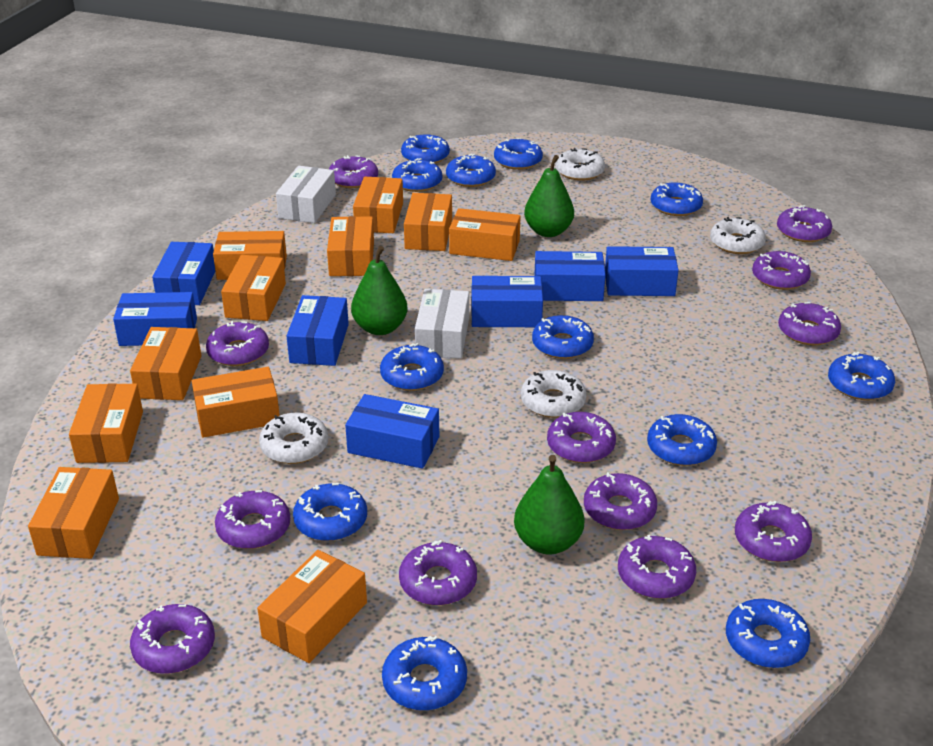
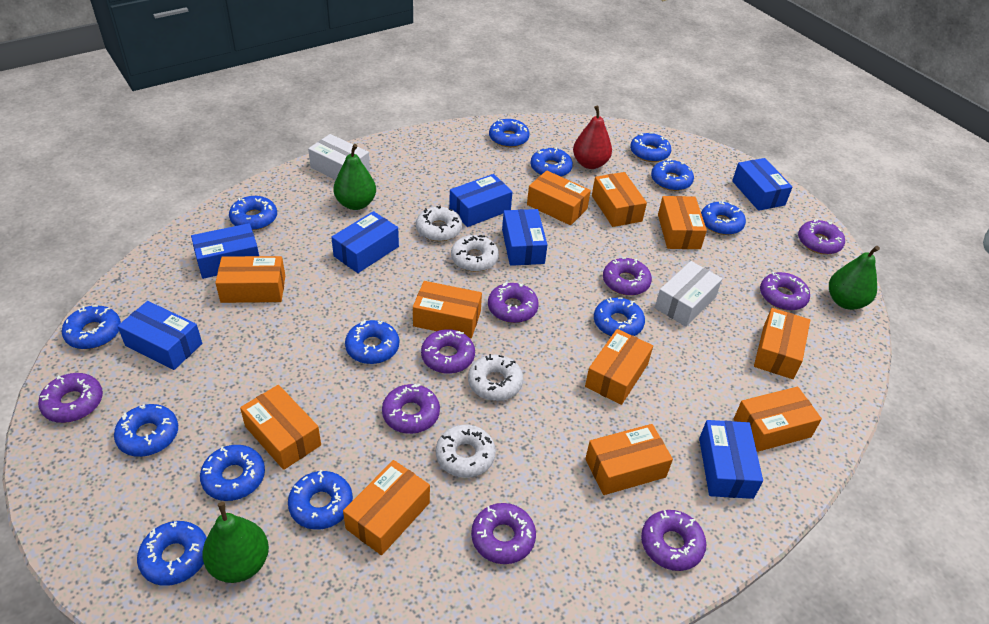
blue donut: 12 -> 13
purple donut: 12 -> 9
red pear: 0 -> 1

